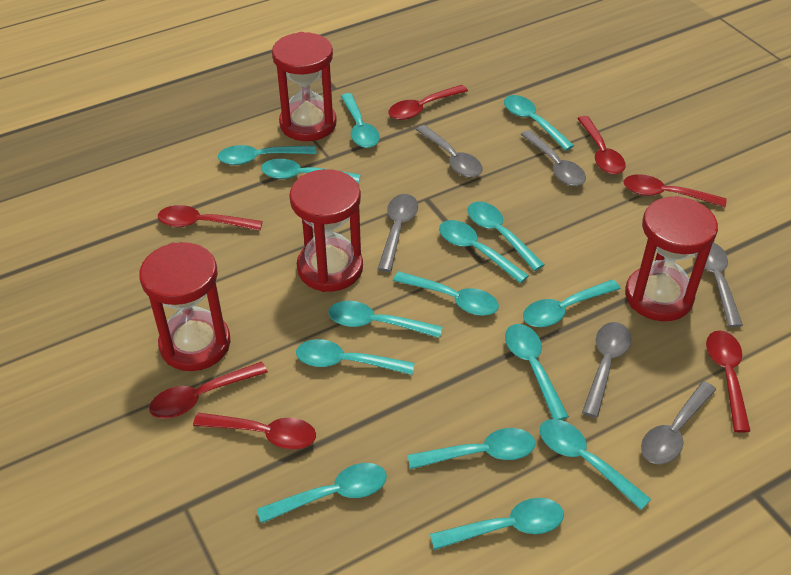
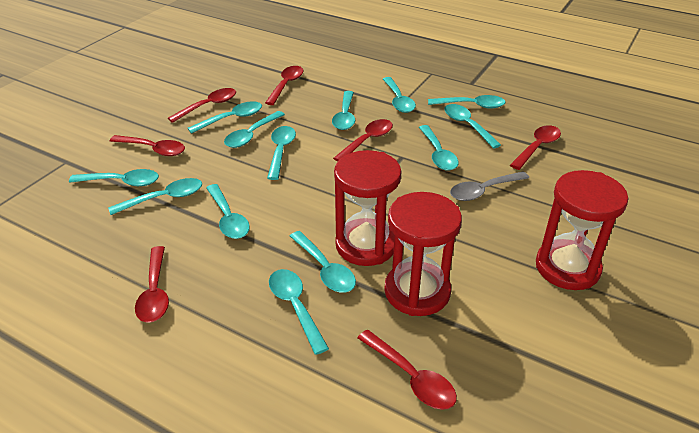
grey spoon: 6 -> 1
red hourglass: 4 -> 3
turquoise spoon: 15 -> 13

